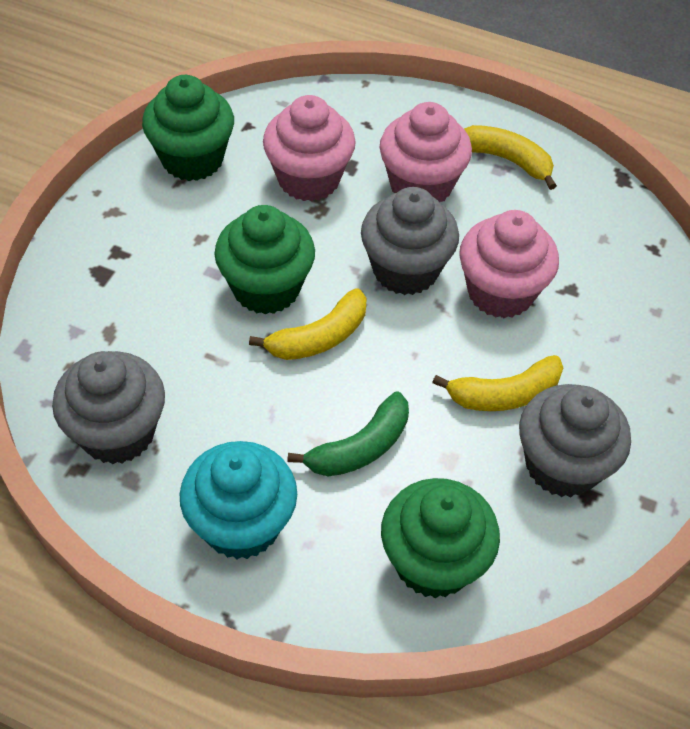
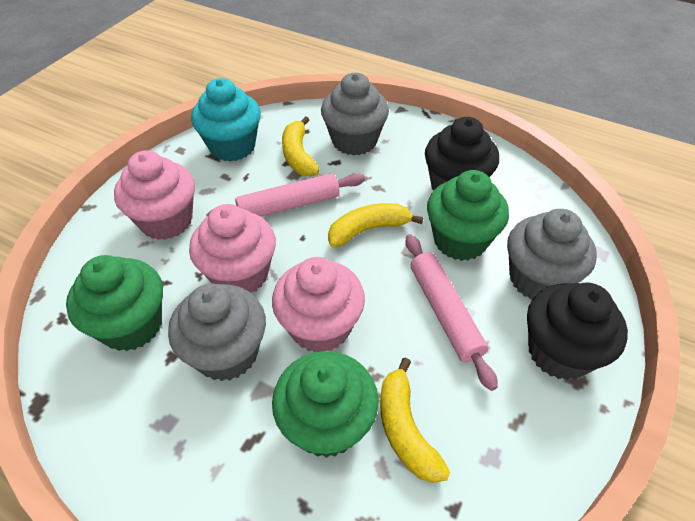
black cupcake: 0 -> 2
green banana: 1 -> 0
pink rolling pin: 0 -> 2

